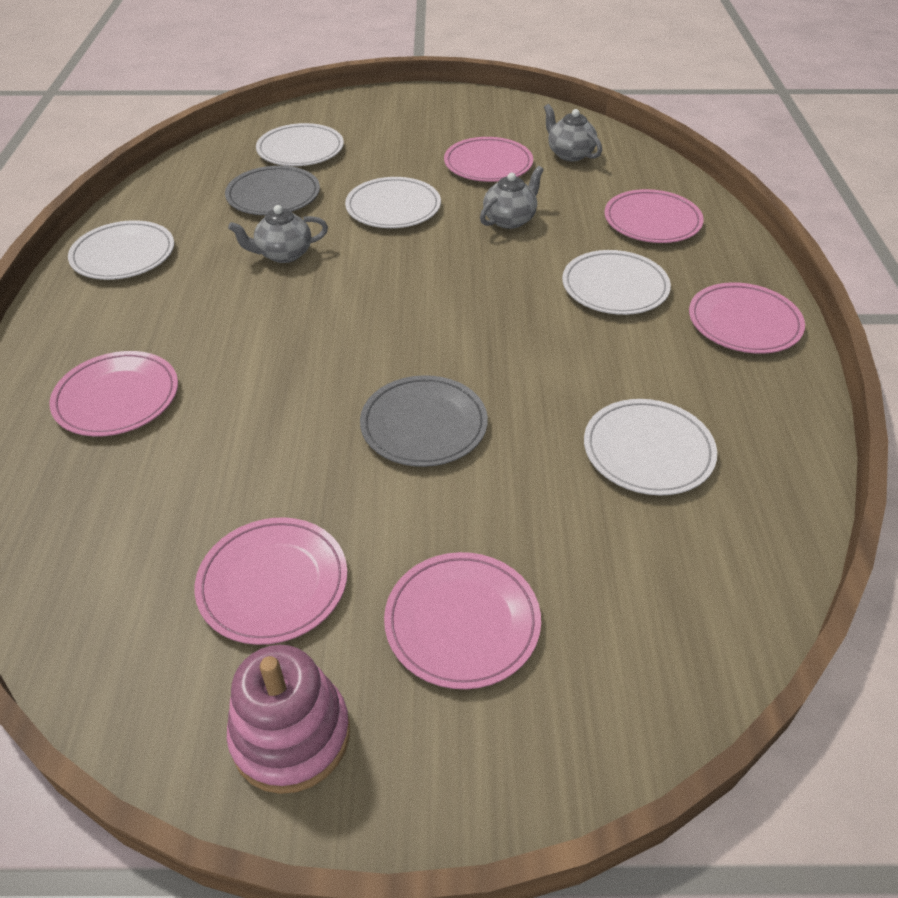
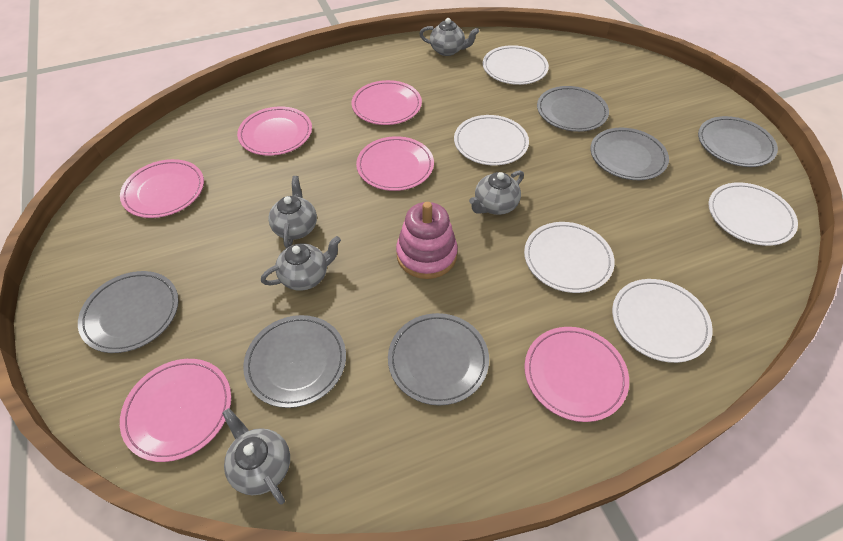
grey plate: 2 -> 6
grey teapot: 3 -> 5

